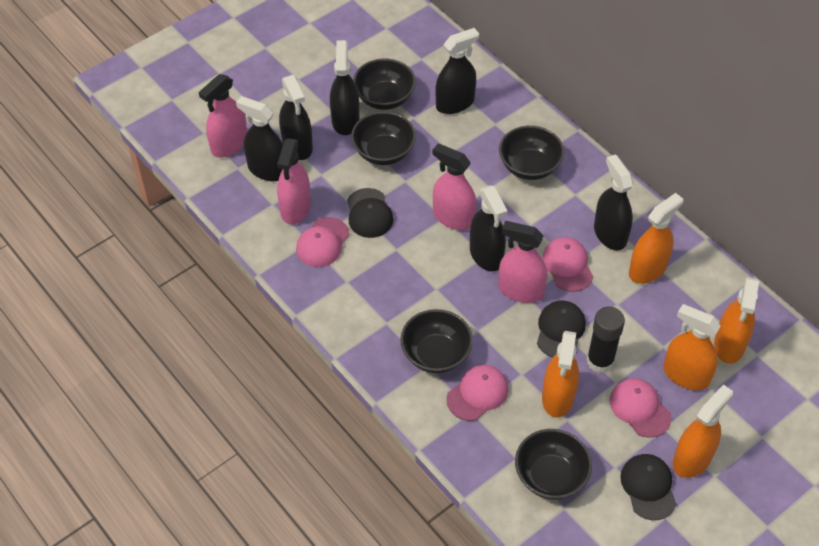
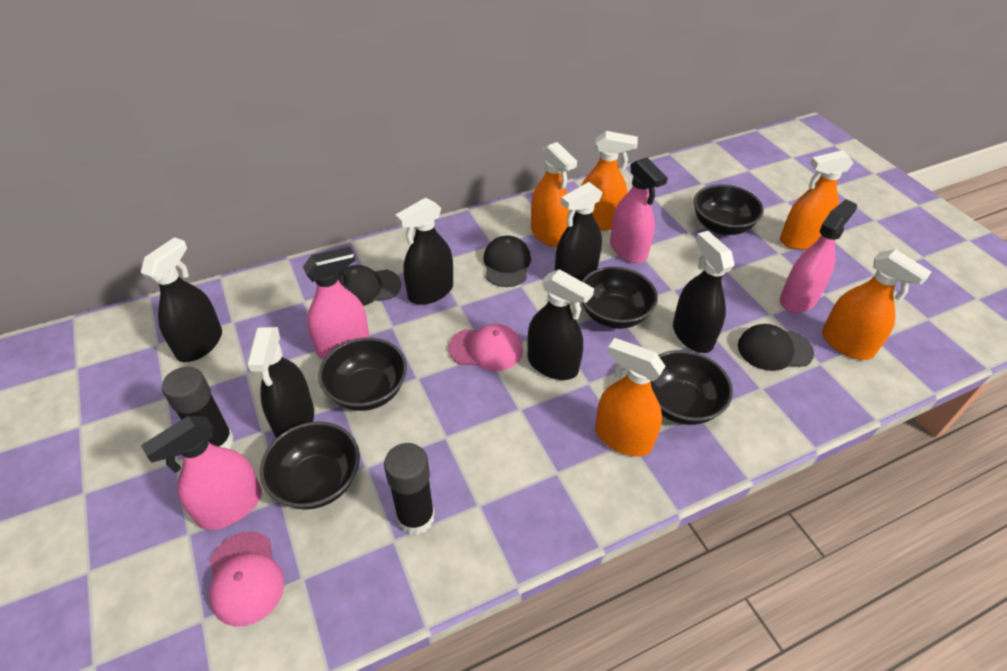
black glue stick: 1 -> 2
pink cap: 4 -> 2

